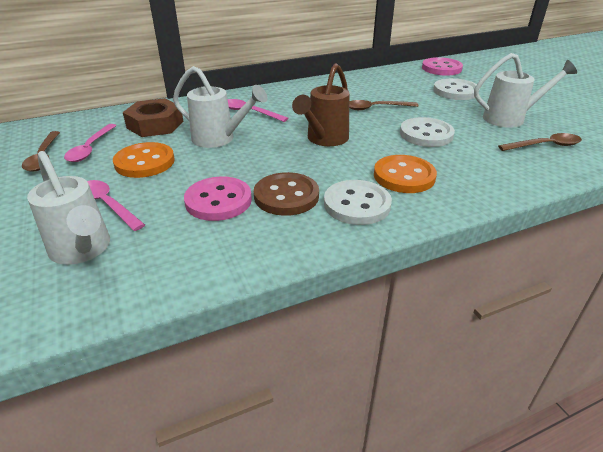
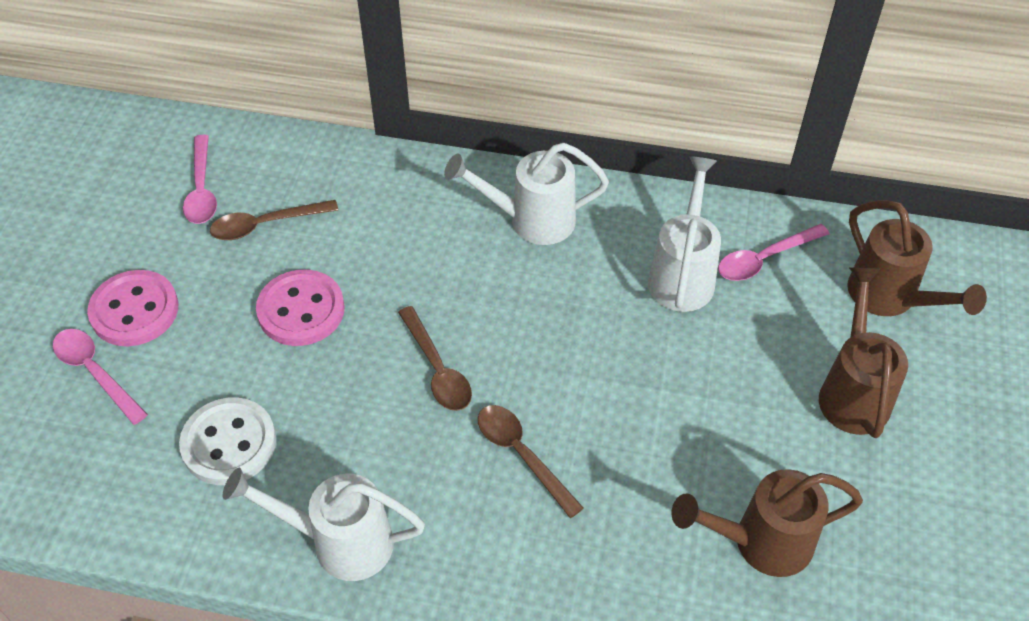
brown button: 1 -> 0
brown nut: 1 -> 0
brown watering can: 1 -> 3
orange button: 2 -> 0
white button: 3 -> 1

